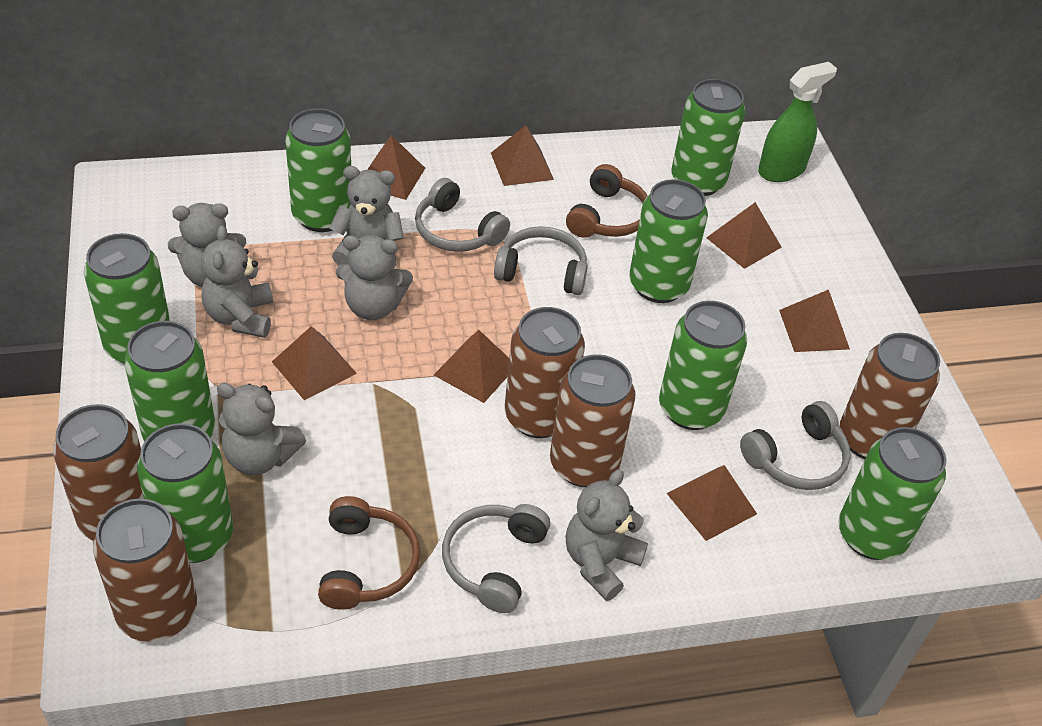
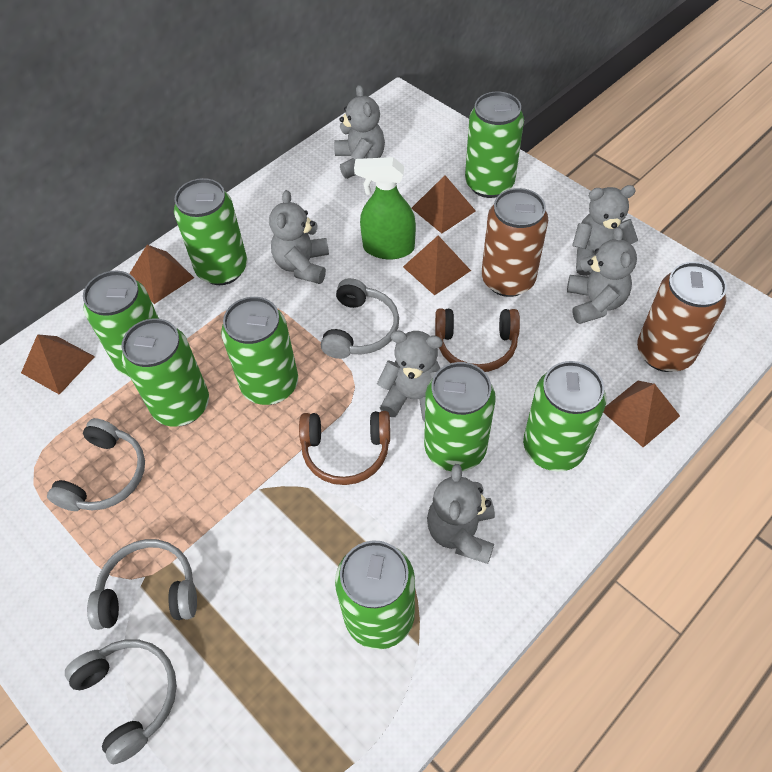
brown can: 5 -> 2
brown pyramid: 7 -> 5

